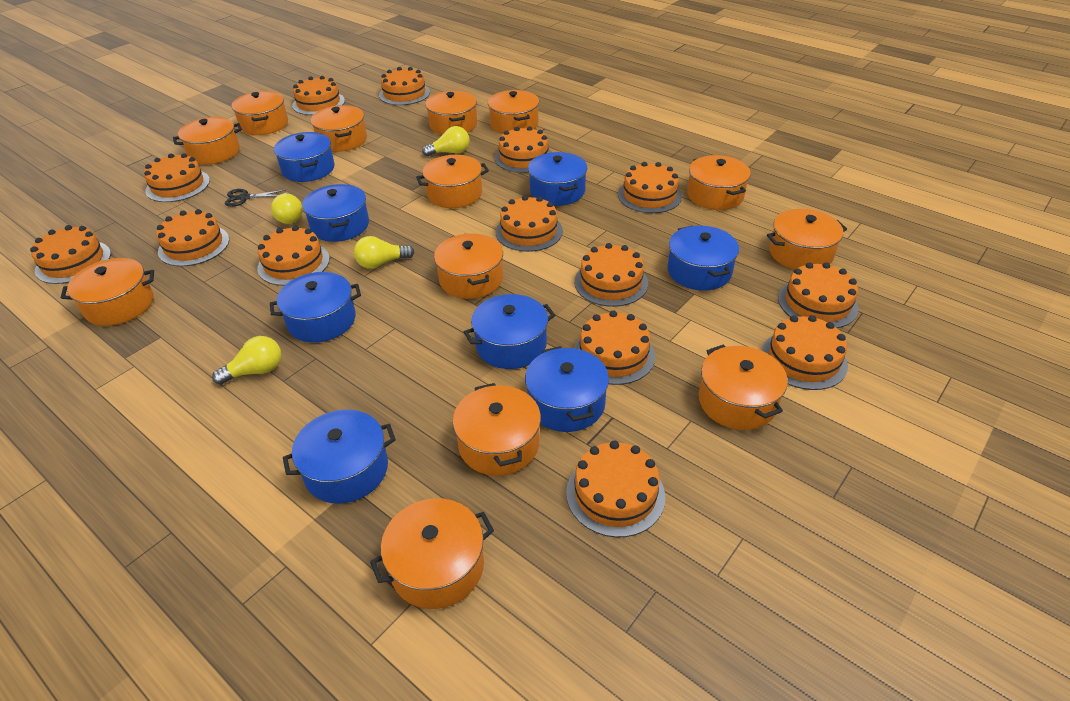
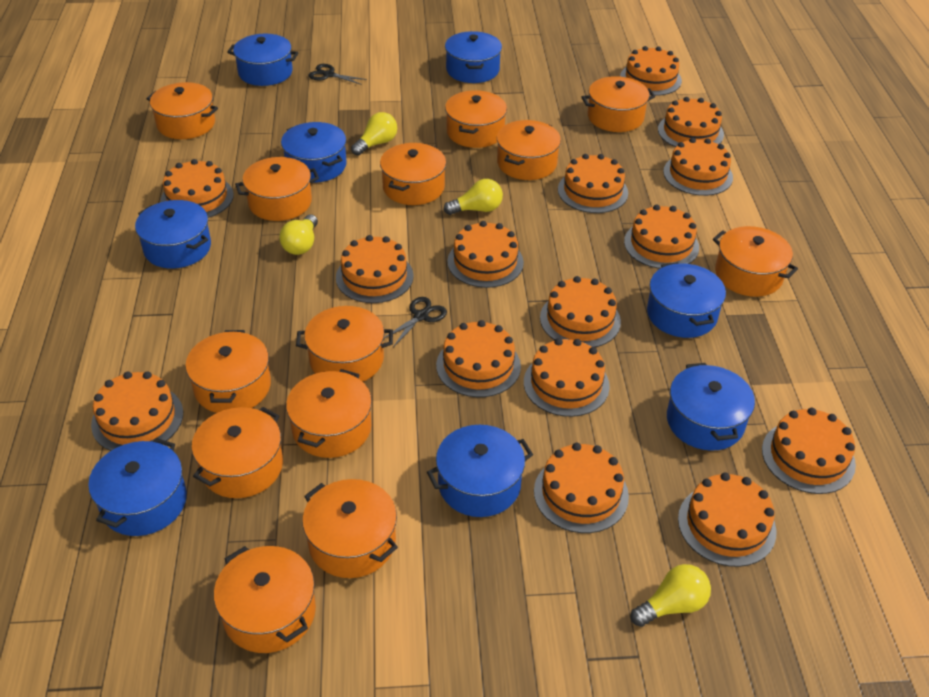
black scissors: 1 -> 2
orange cake: 14 -> 15

